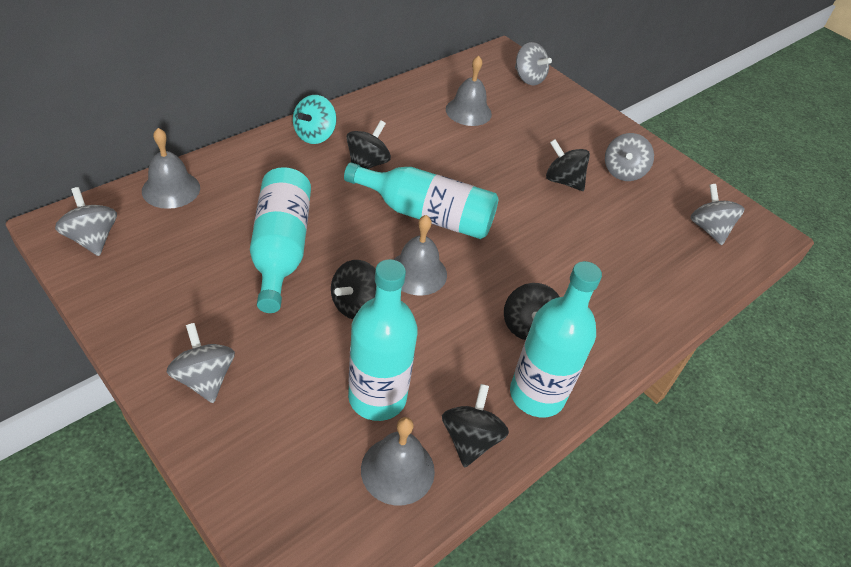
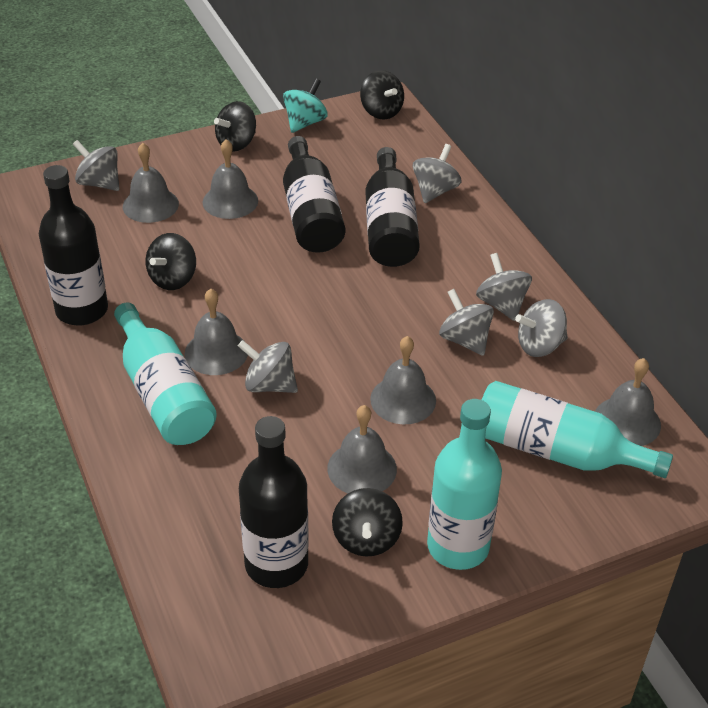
black bottle: 0 -> 4
black spinning top: 5 -> 4
grey bell: 4 -> 6
grey spinning top: 5 -> 6
turquoise bottle: 4 -> 3

